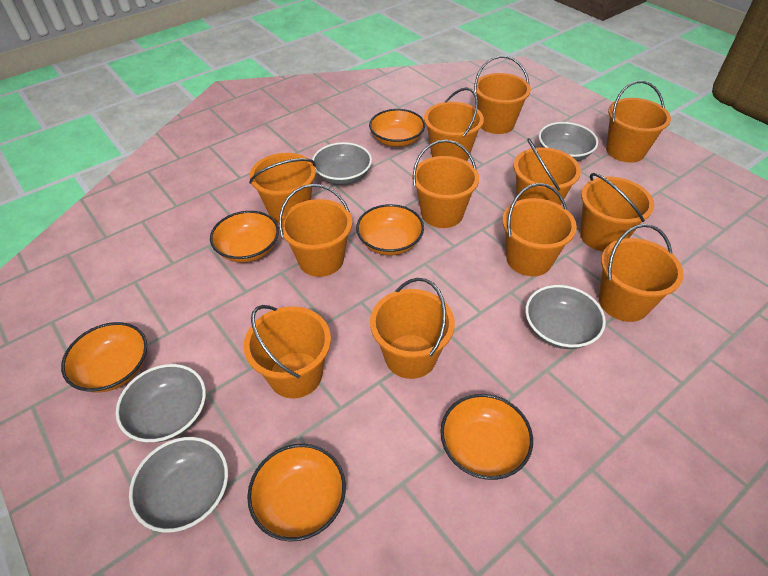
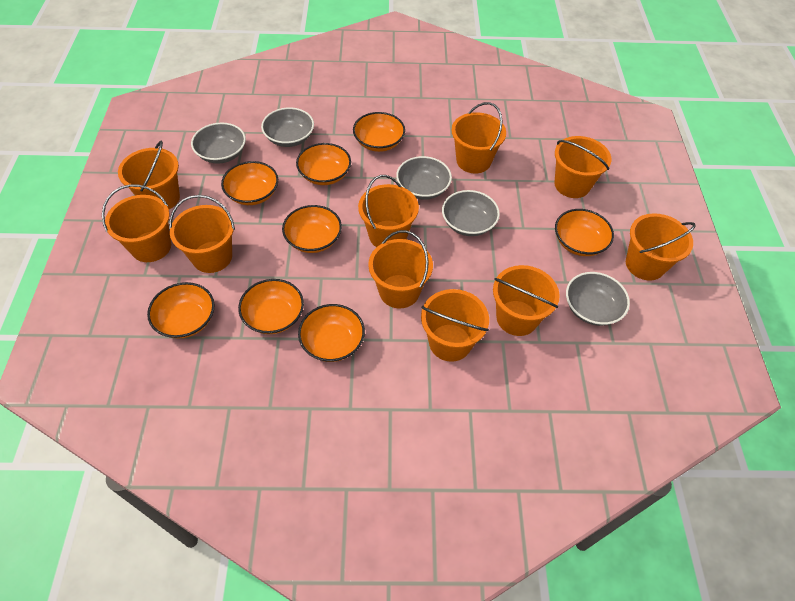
orange bowl: 6 -> 8
orange bucket: 12 -> 10

